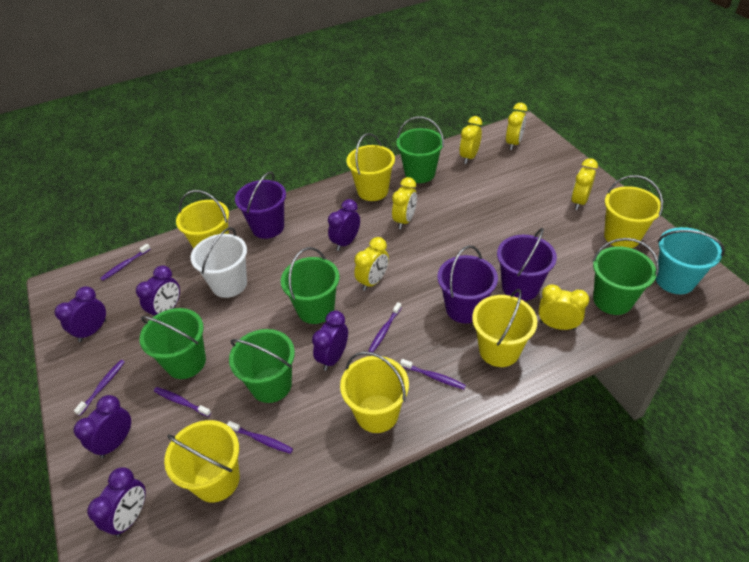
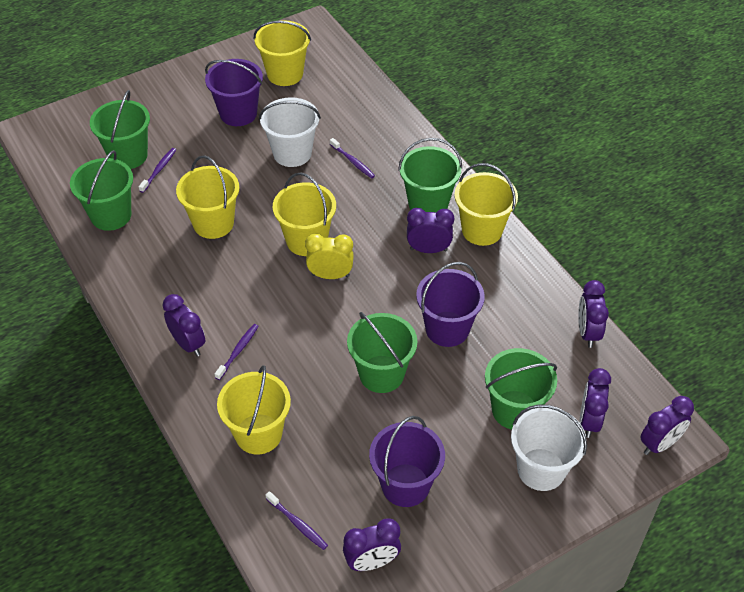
purple toothbrush: 6 -> 4
turquoise bucket: 1 -> 0
white bucket: 1 -> 2
yellow bucket: 6 -> 5
yellow clock: 6 -> 1

